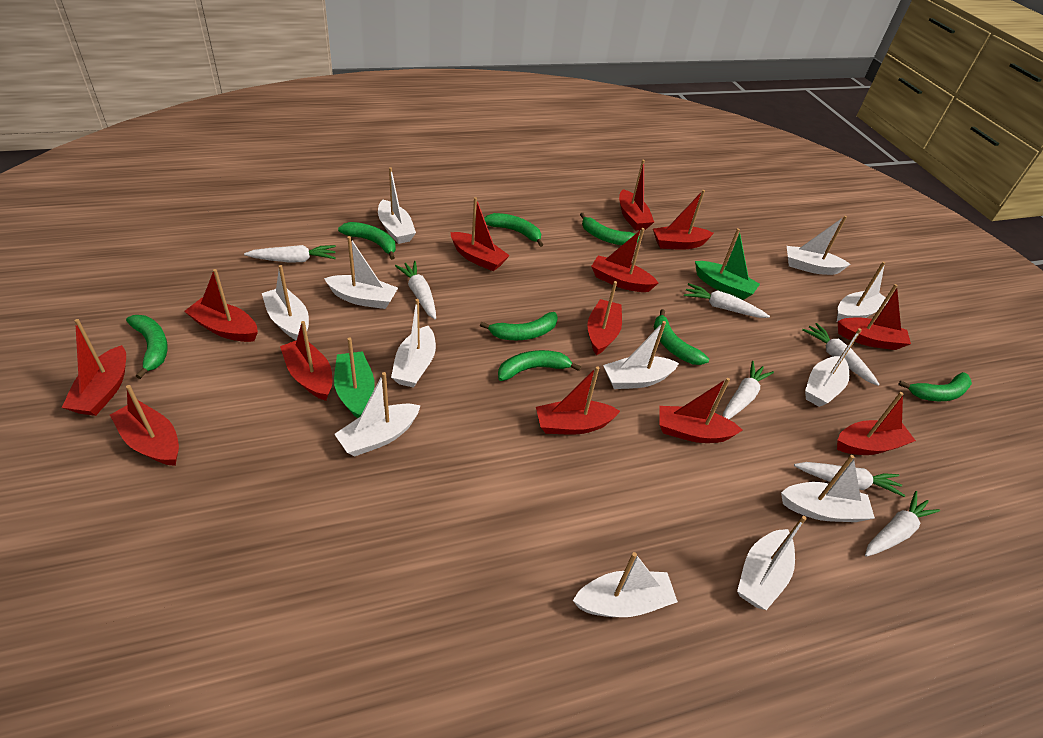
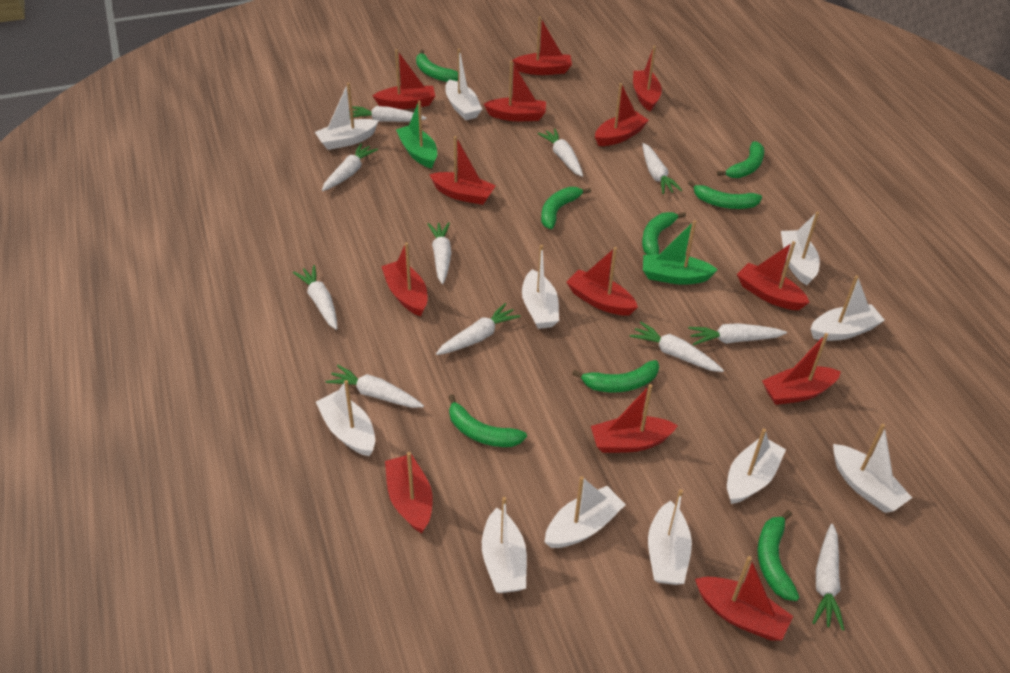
white boat: 12 -> 11
white carrot: 7 -> 11

